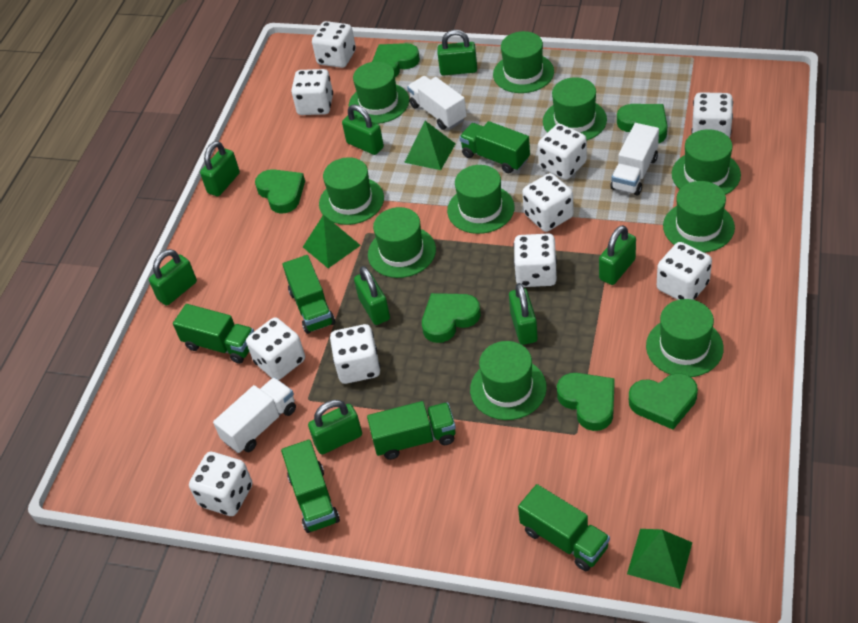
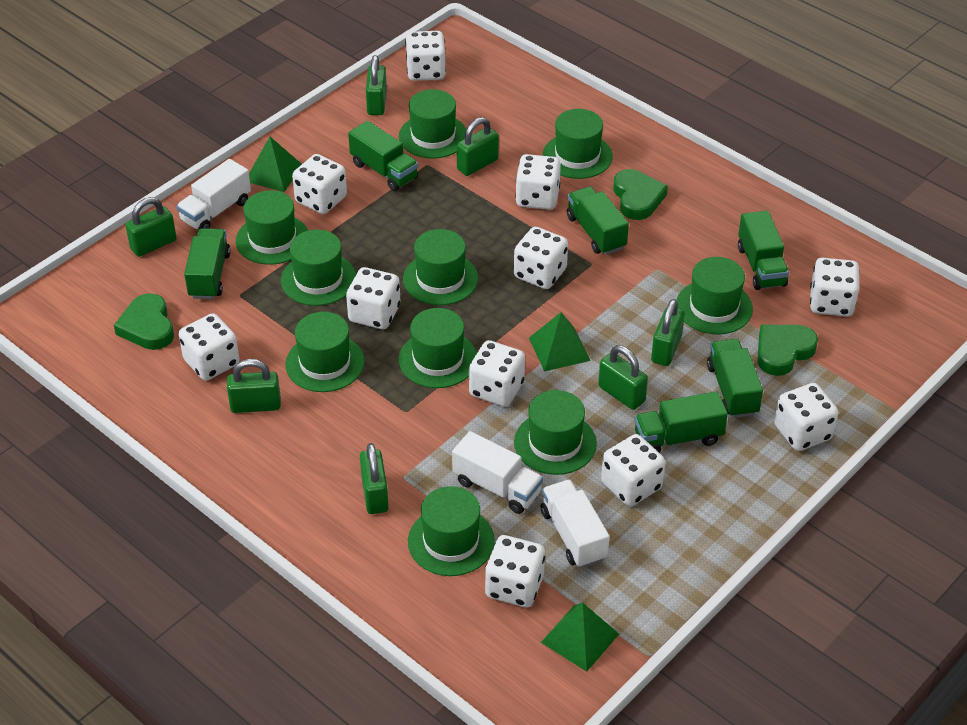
green heart: 6 -> 3
green padlock: 8 -> 7
white dice: 10 -> 11

